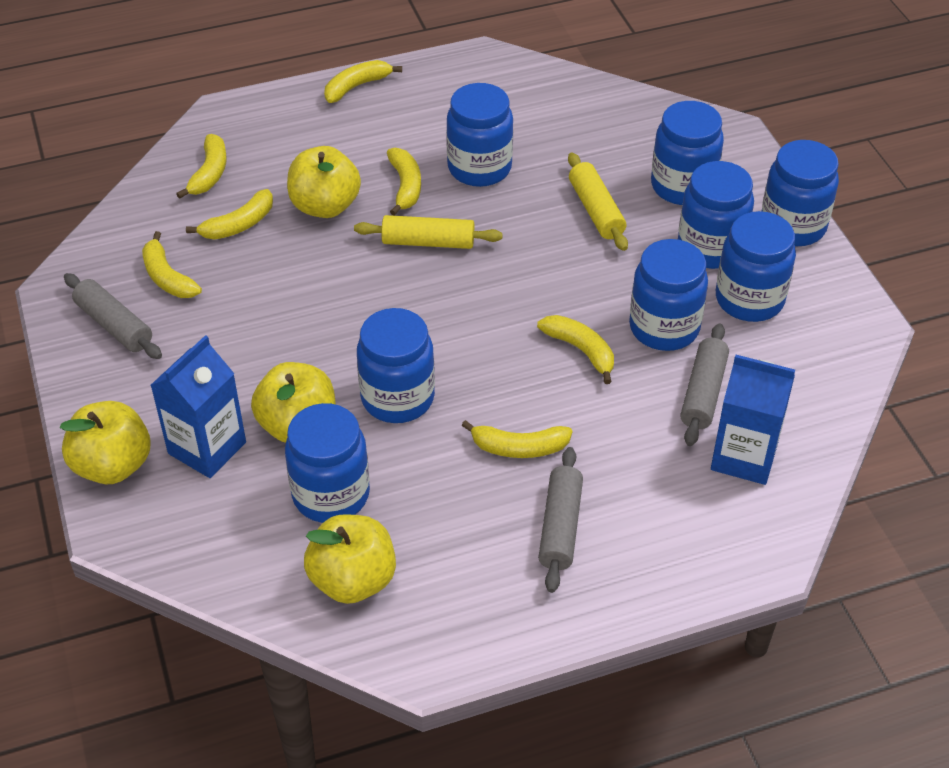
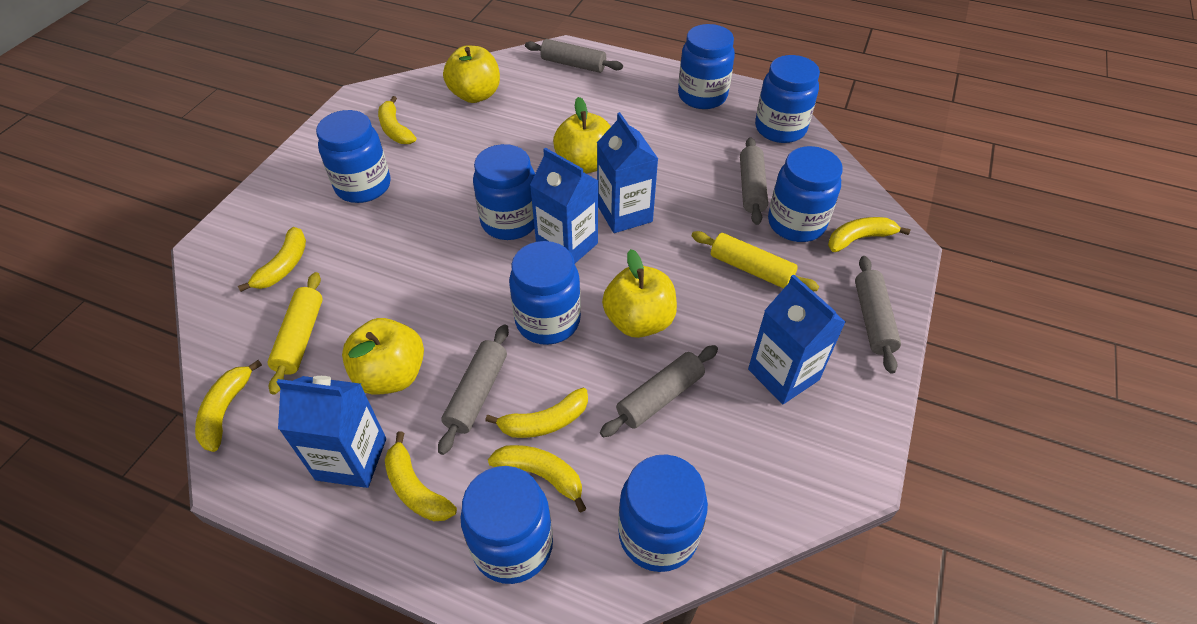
blue carton: 2 -> 4
grey rolling pin: 3 -> 5

